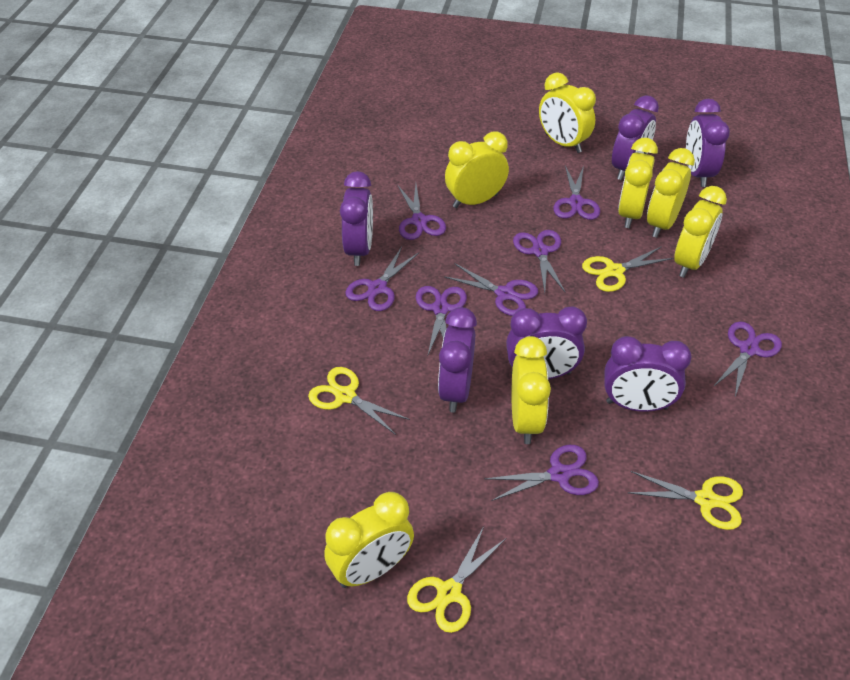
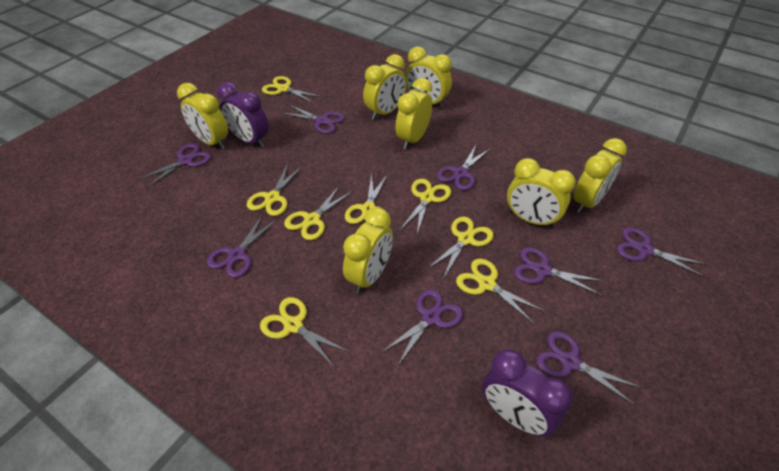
purple clock: 6 -> 2
yellow scissors: 4 -> 8

